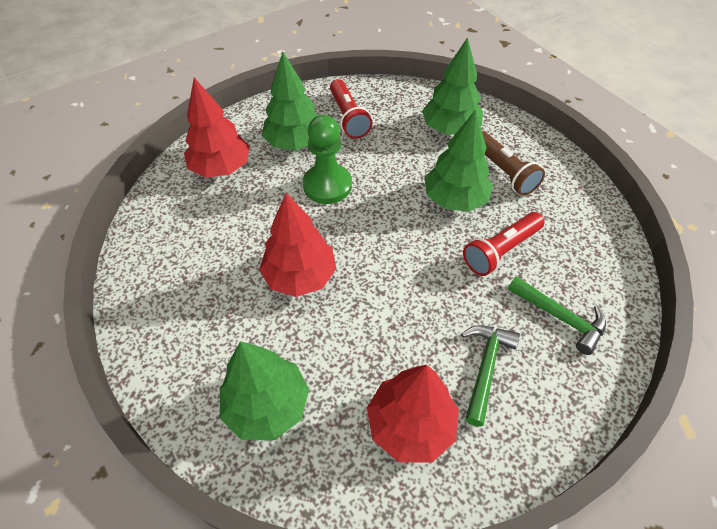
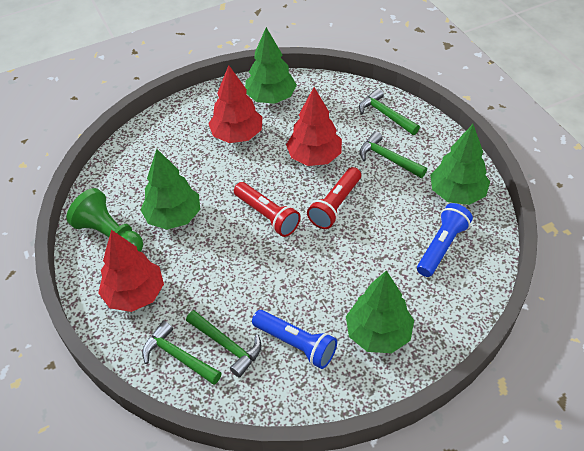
blue flashlight: 0 -> 2
brown flashlight: 1 -> 0
green hammer: 2 -> 4

